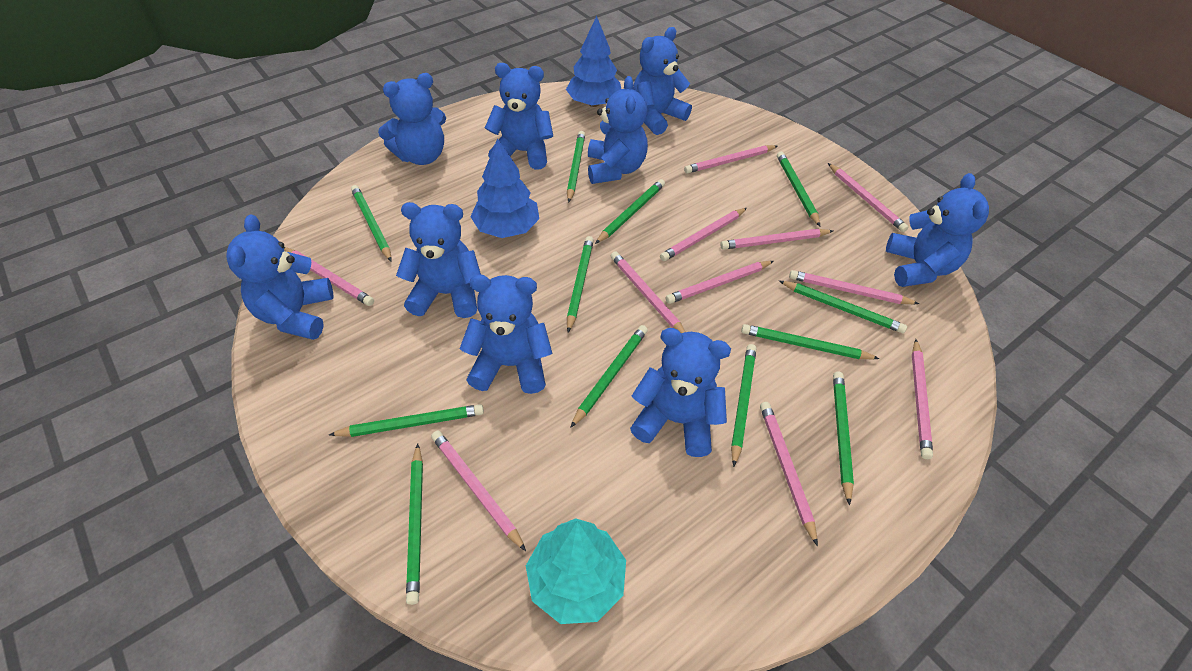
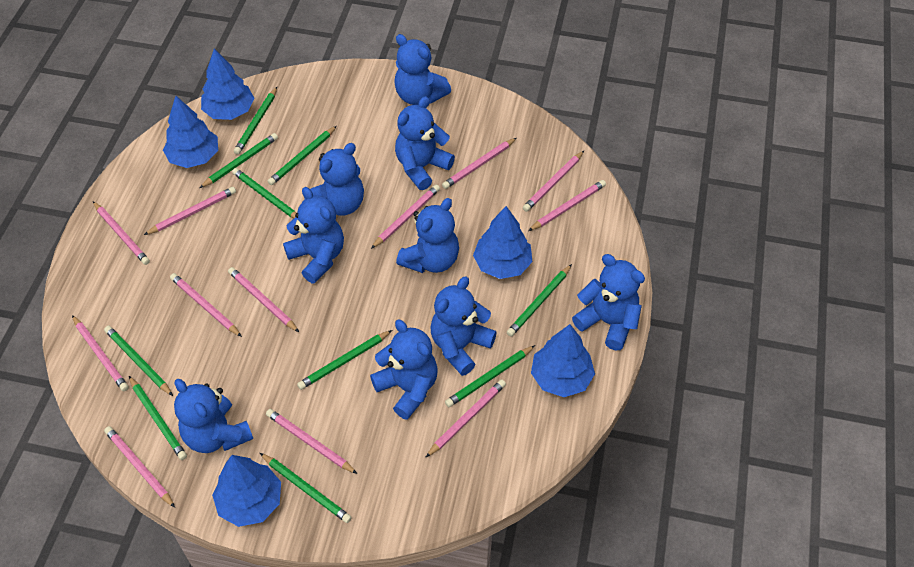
blue tree: 2 -> 5
green pencil: 12 -> 10
pink pencil: 11 -> 12
turquoise tree: 1 -> 0

